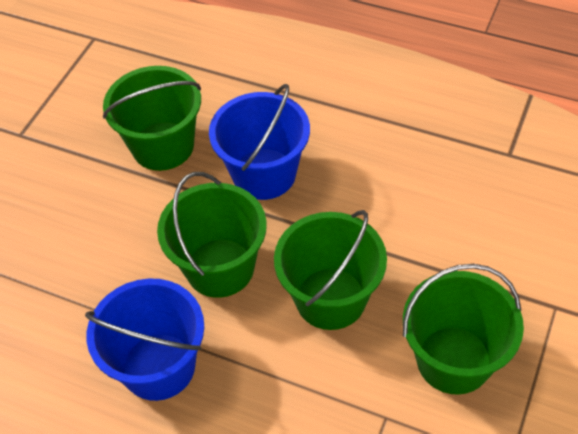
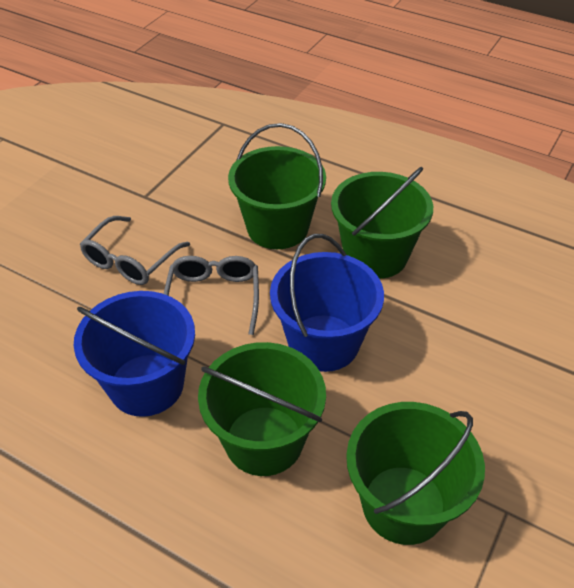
grey glasses: 0 -> 2

